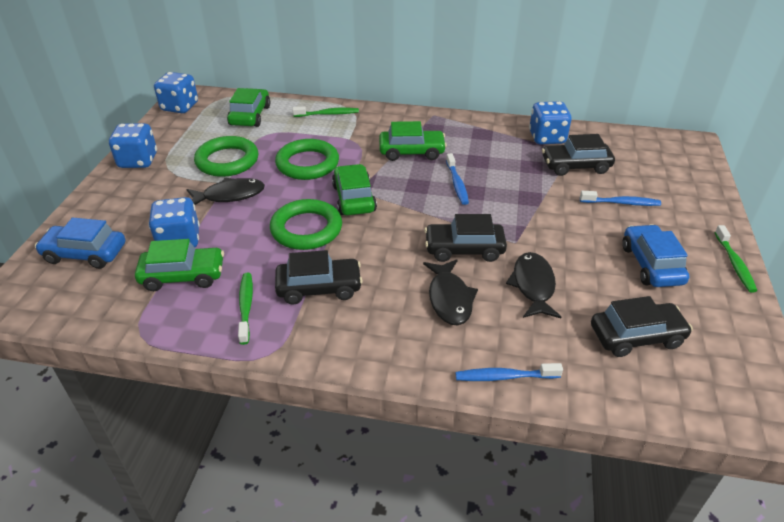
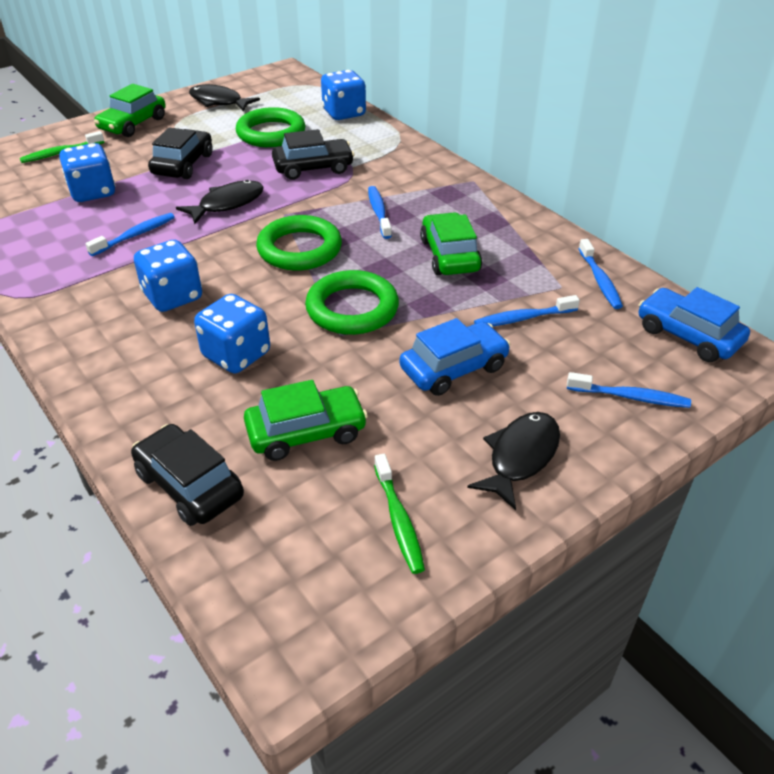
black car: 4 -> 3
blue toothbrush: 3 -> 5
green car: 4 -> 3
green toothbrush: 3 -> 2

